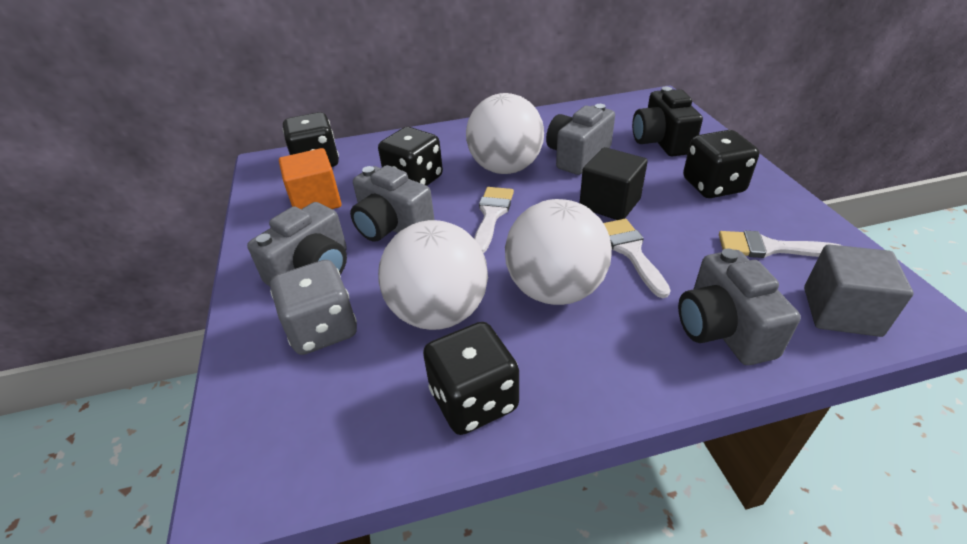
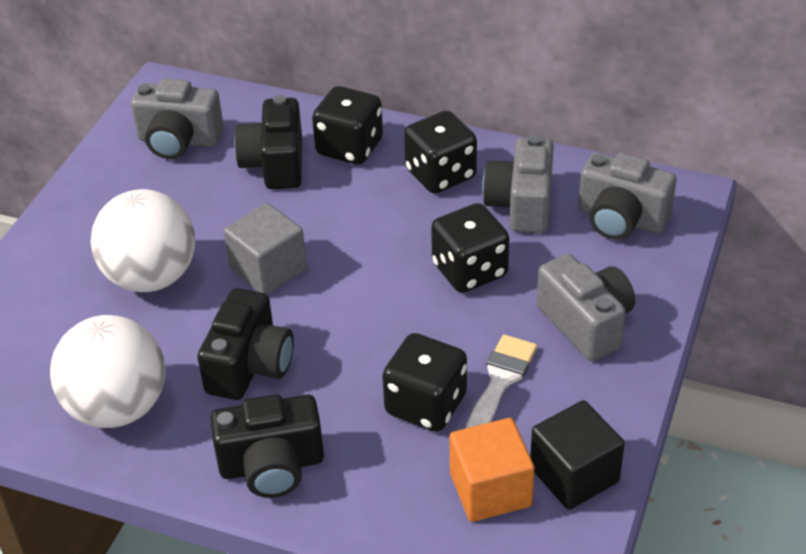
black camera: 1 -> 3
grey dice: 1 -> 0
white ball: 3 -> 2
white brush: 3 -> 1

